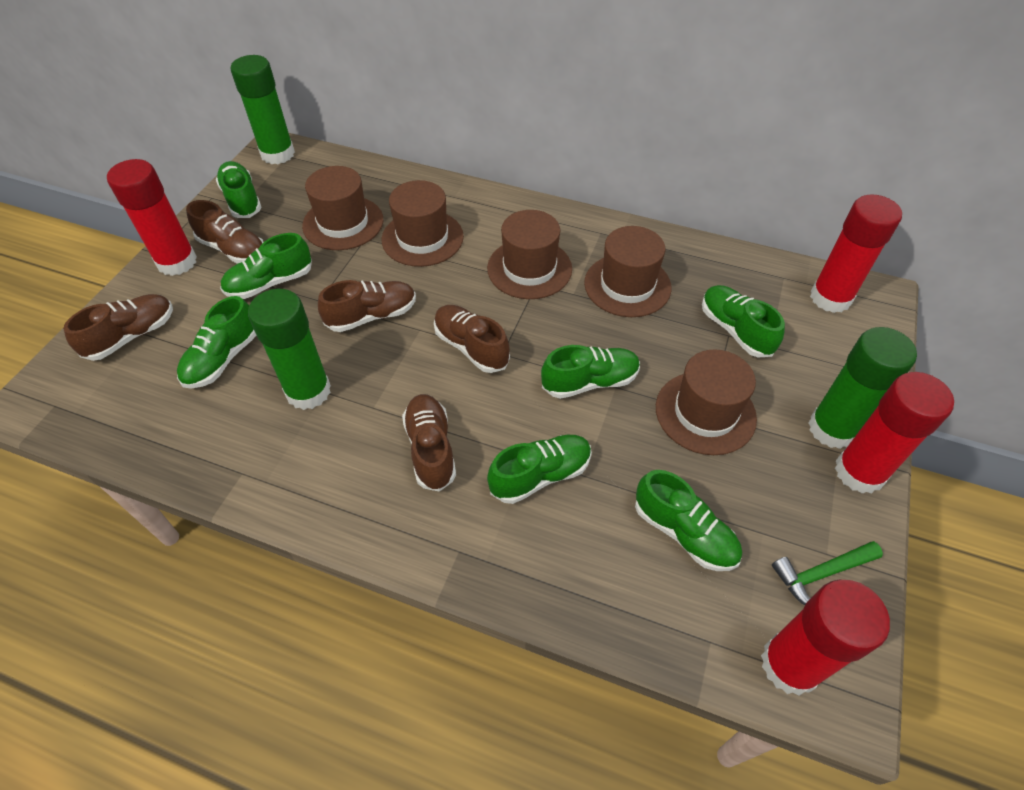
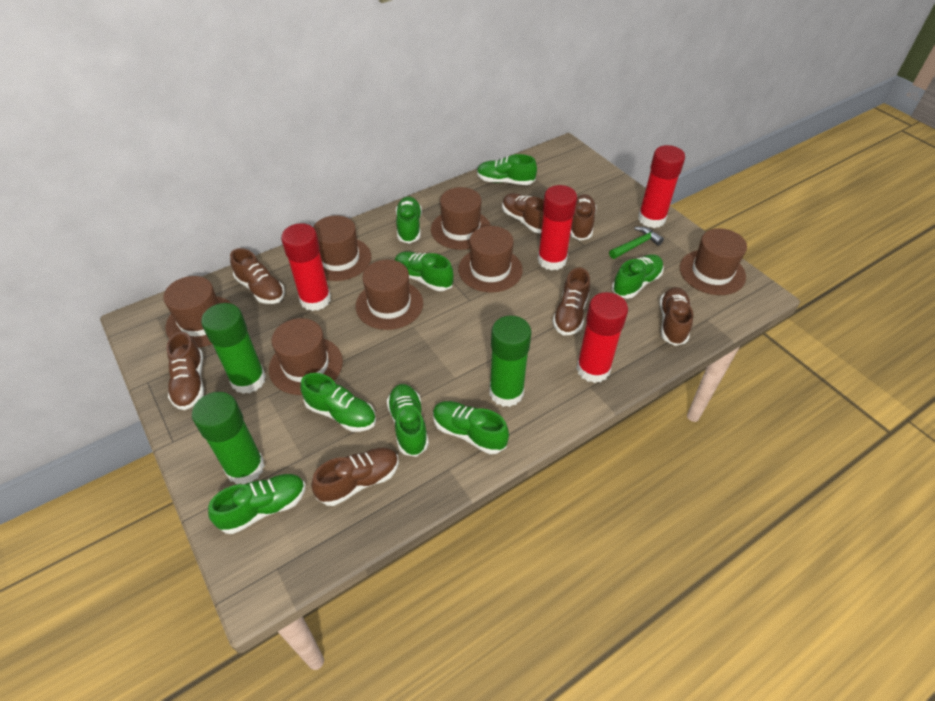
brown hat: 5 -> 7
brown shoe: 5 -> 7
green shoe: 7 -> 8

